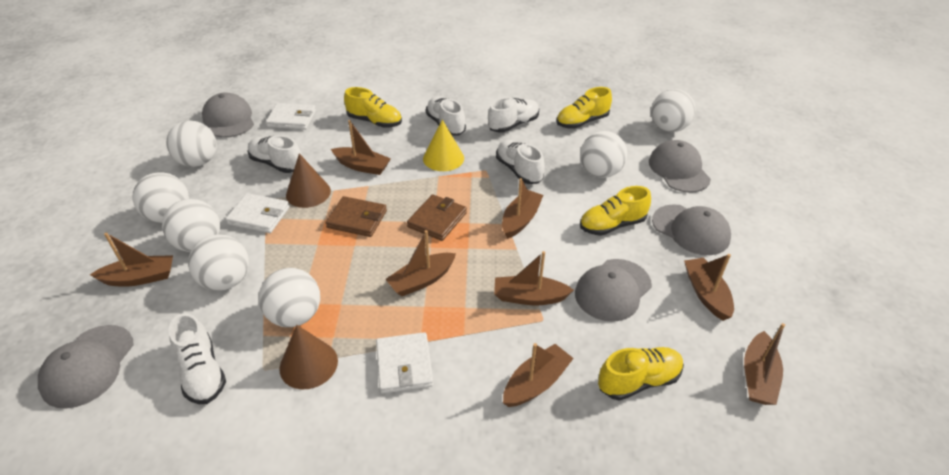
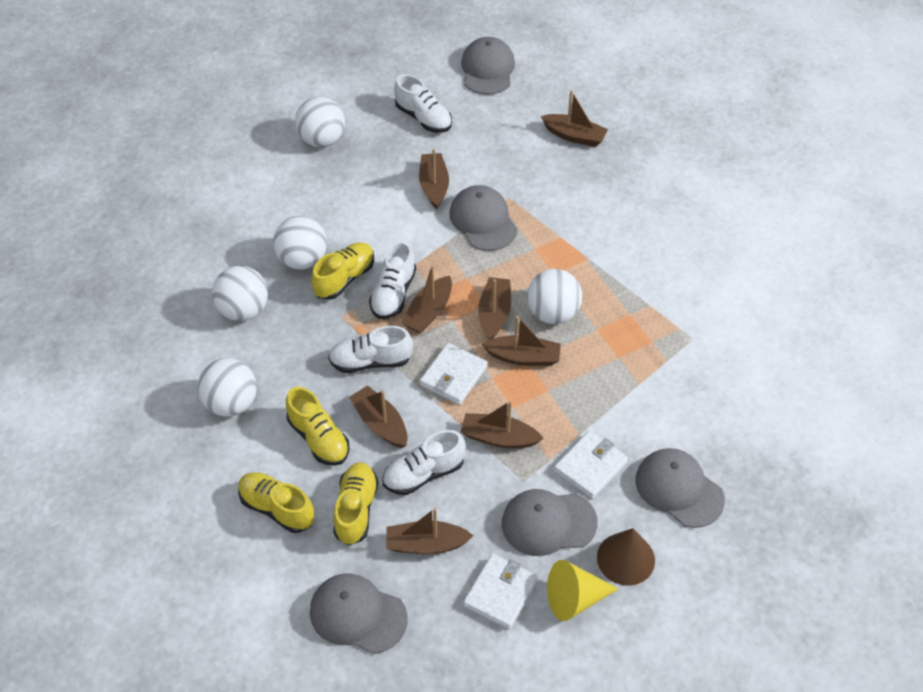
brown cone: 2 -> 1
brown wallet: 2 -> 0
white ball: 7 -> 5
white shoe: 5 -> 4

